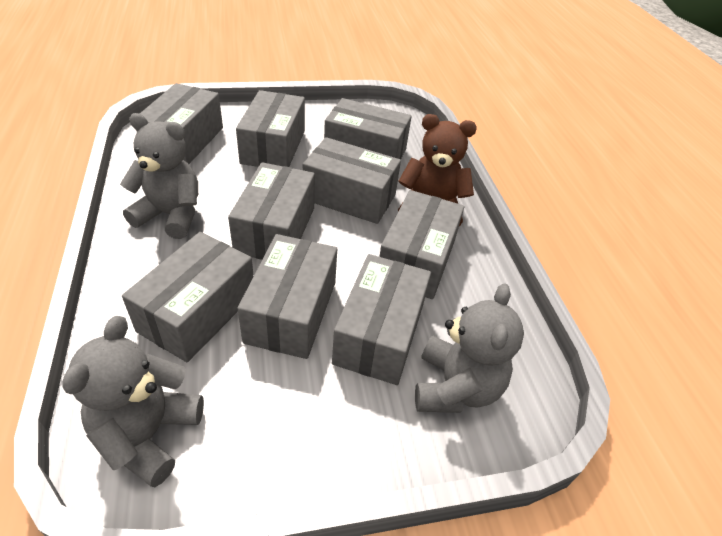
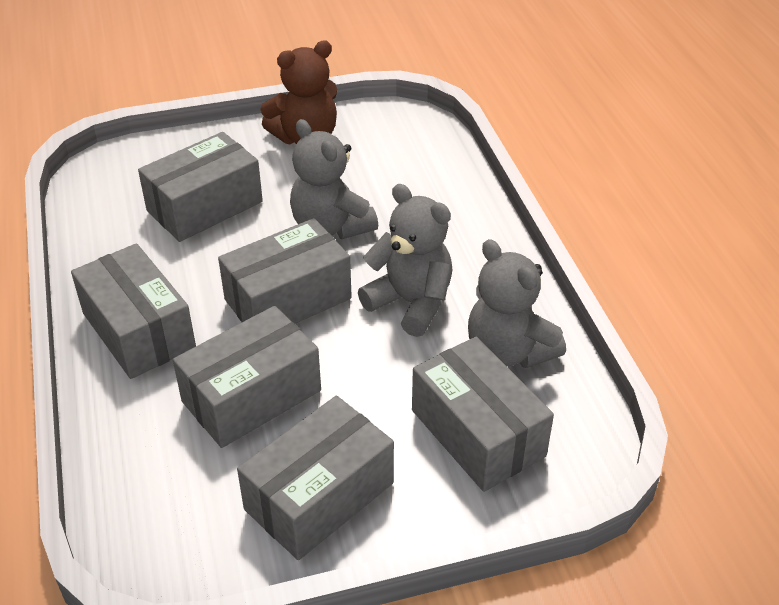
grey box: 9 -> 6

